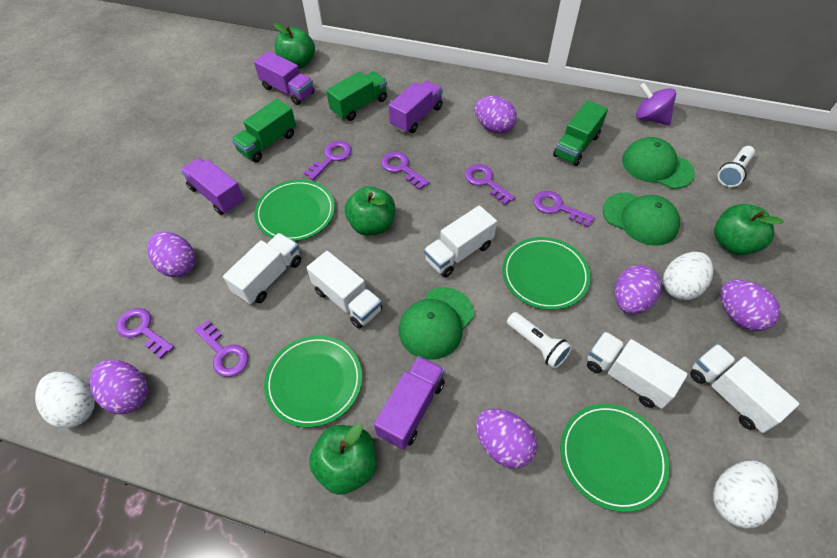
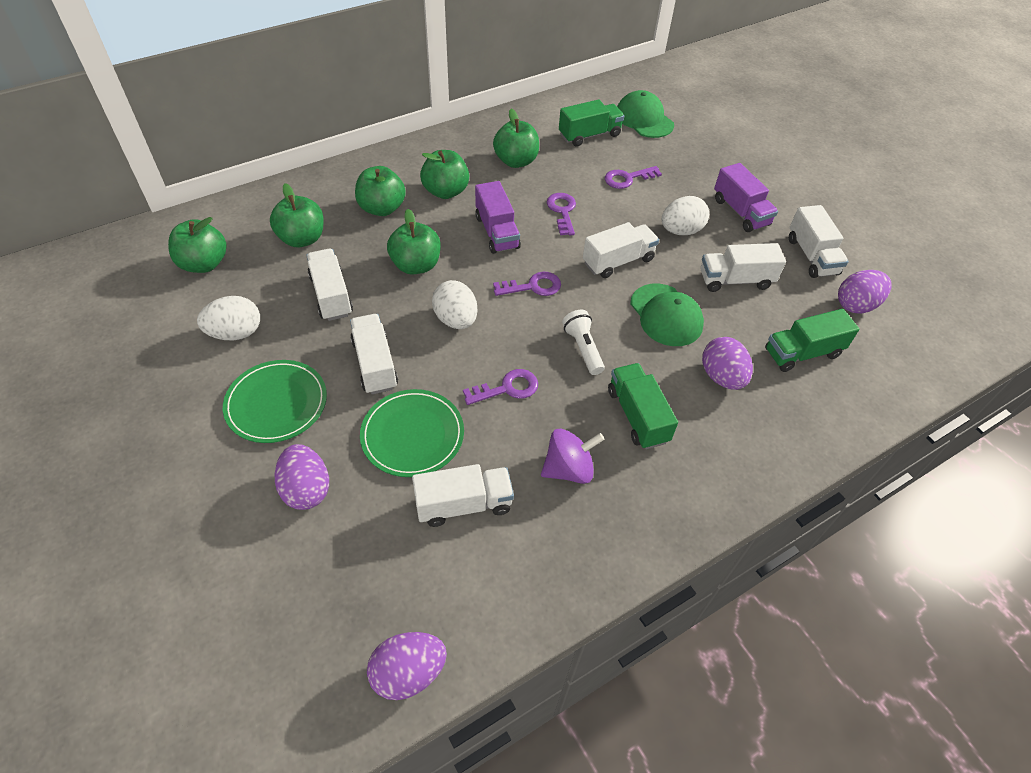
green apple: 4 -> 6
green cap: 3 -> 2
green plate: 4 -> 2
purple egg: 6 -> 4
purple key: 6 -> 4
purple truck: 4 -> 2
white flashlight: 2 -> 1
white truck: 5 -> 6

